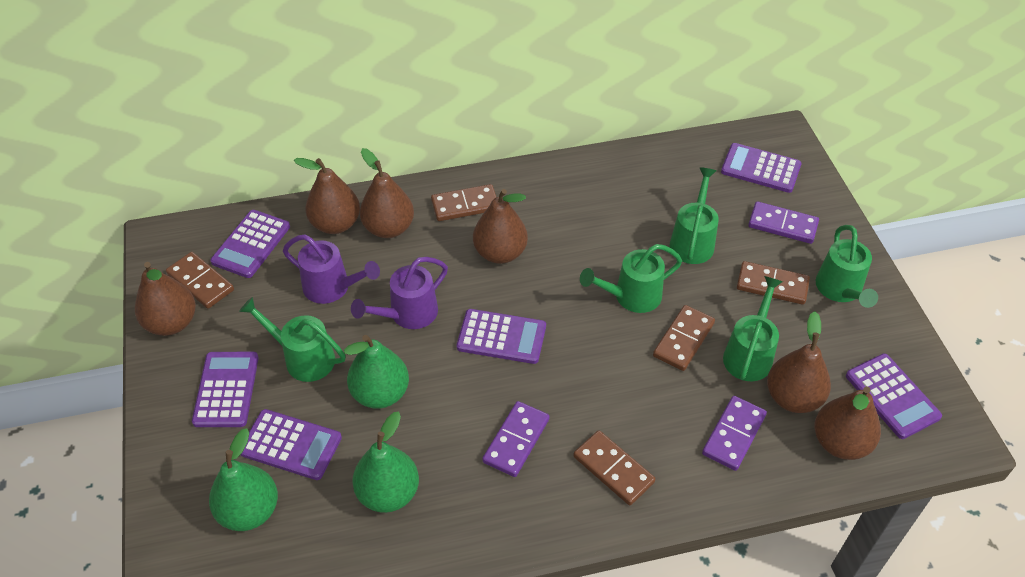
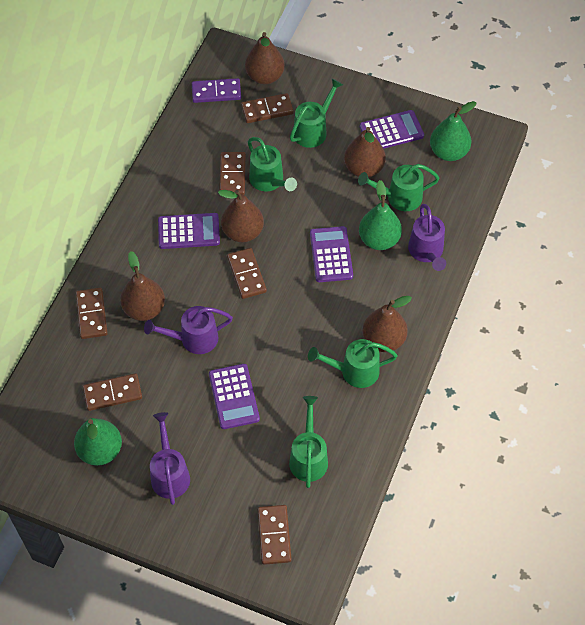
brown domino: 5 -> 6
brown pear: 6 -> 5
purple calculator: 6 -> 4
purple domino: 3 -> 1
purple watering can: 2 -> 3

